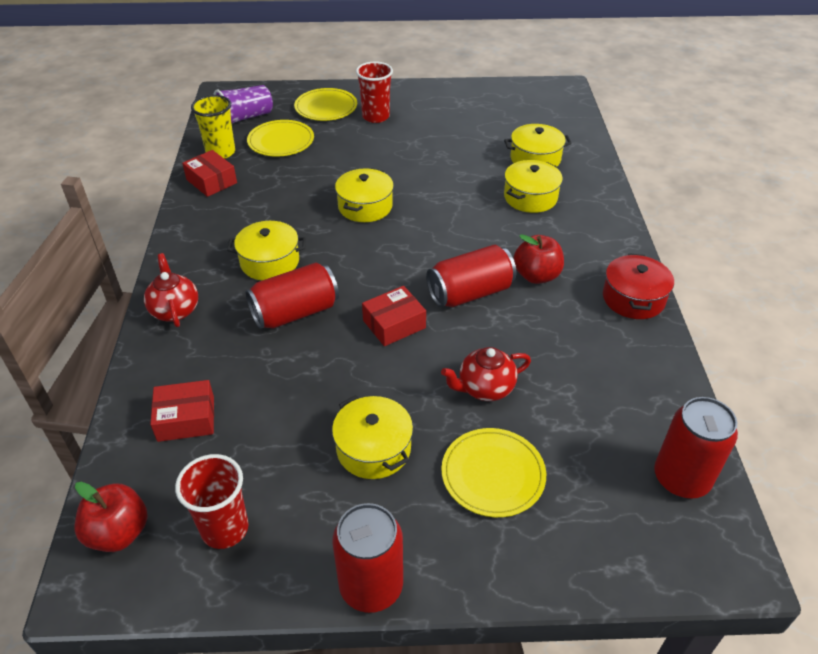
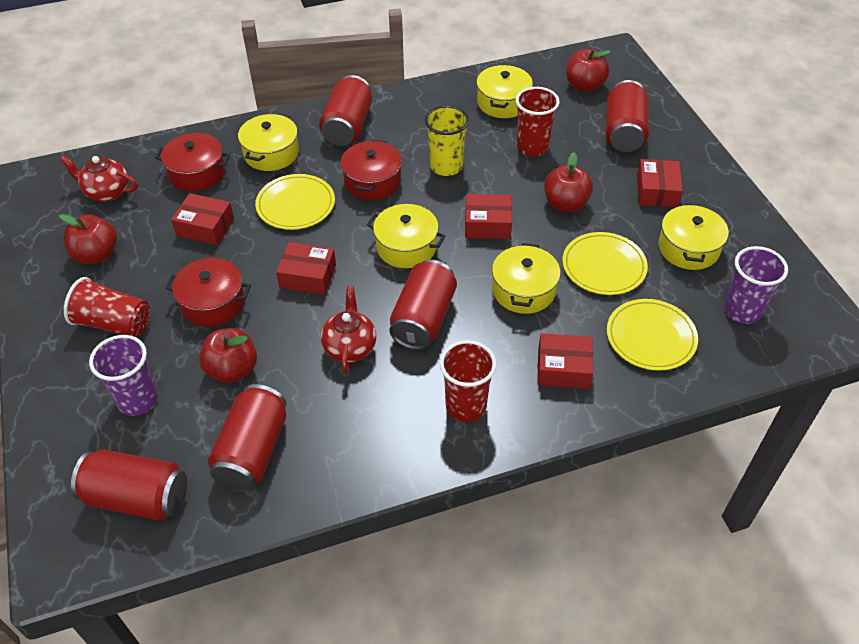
purple cup: 1 -> 2
red apple: 2 -> 4
red box: 3 -> 5
red can: 4 -> 5
red cup: 2 -> 3
red pot: 1 -> 3

